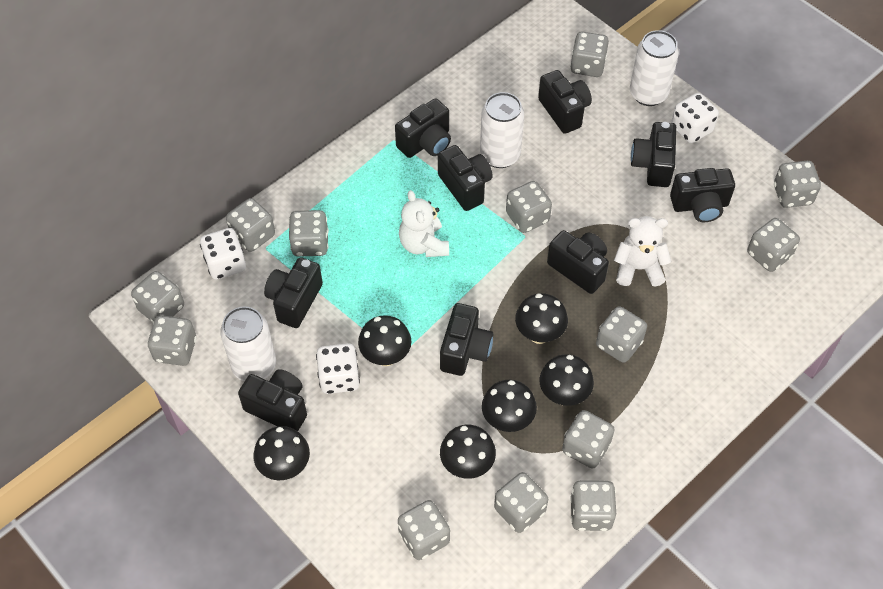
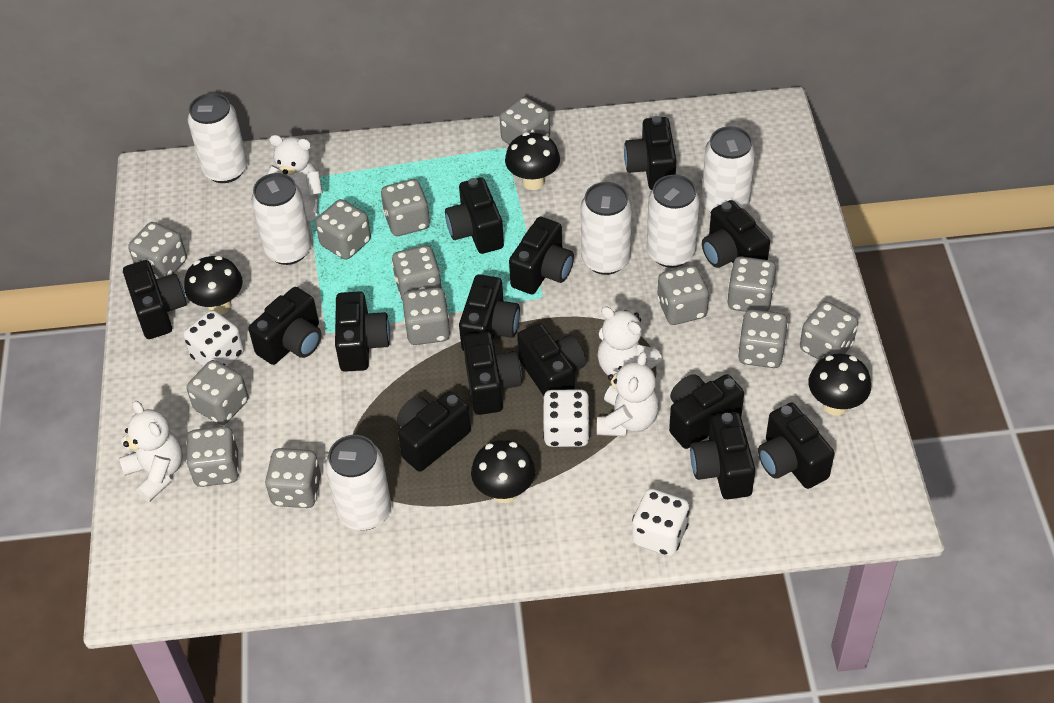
black camera: 9 -> 14
black mushroom: 6 -> 4
white can: 3 -> 6
white teddy bear: 2 -> 4

